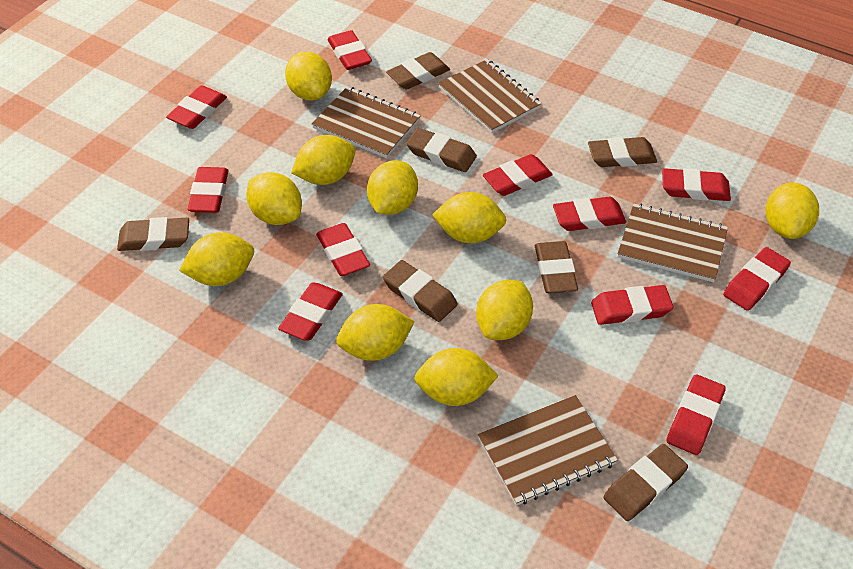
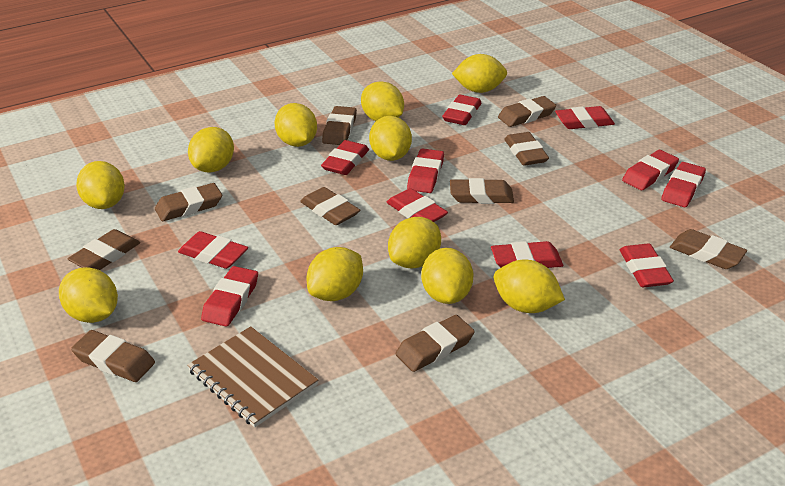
brown eraser: 7 -> 10
brown notebook: 4 -> 1
yellow lemon: 10 -> 11

